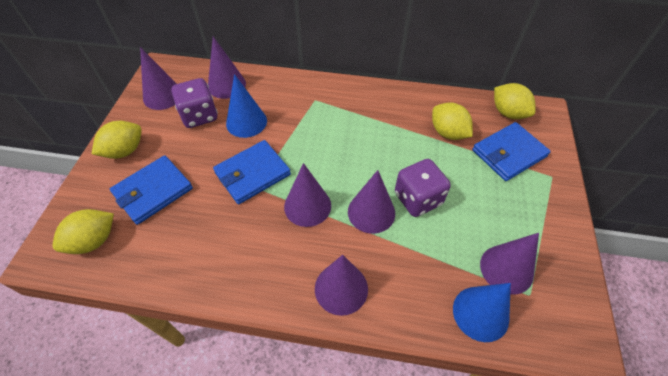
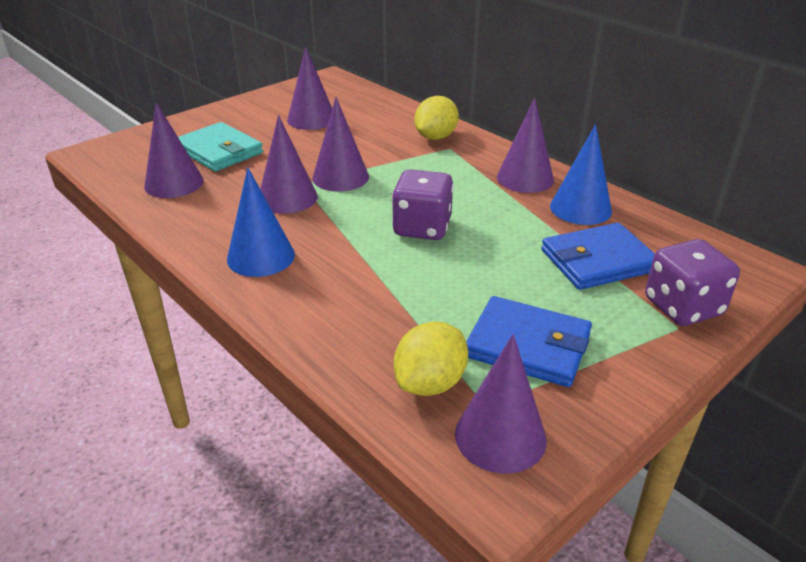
blue wallet: 3 -> 2
turquoise wallet: 0 -> 1
yellow lemon: 4 -> 2

